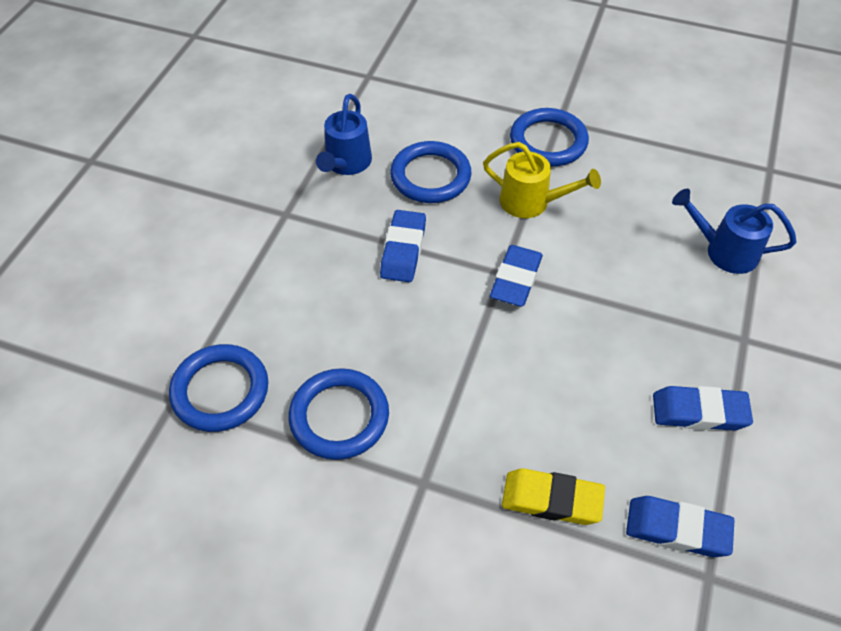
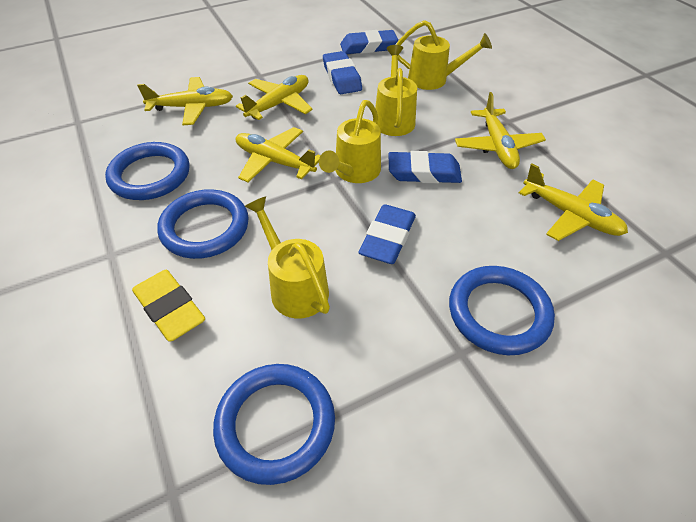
blue watering can: 2 -> 0
yellow plane: 0 -> 5
yellow watering can: 1 -> 4

